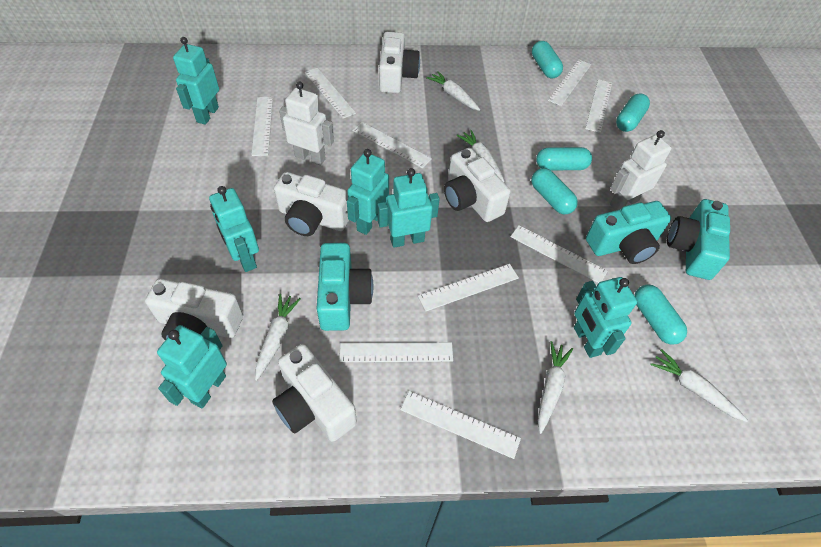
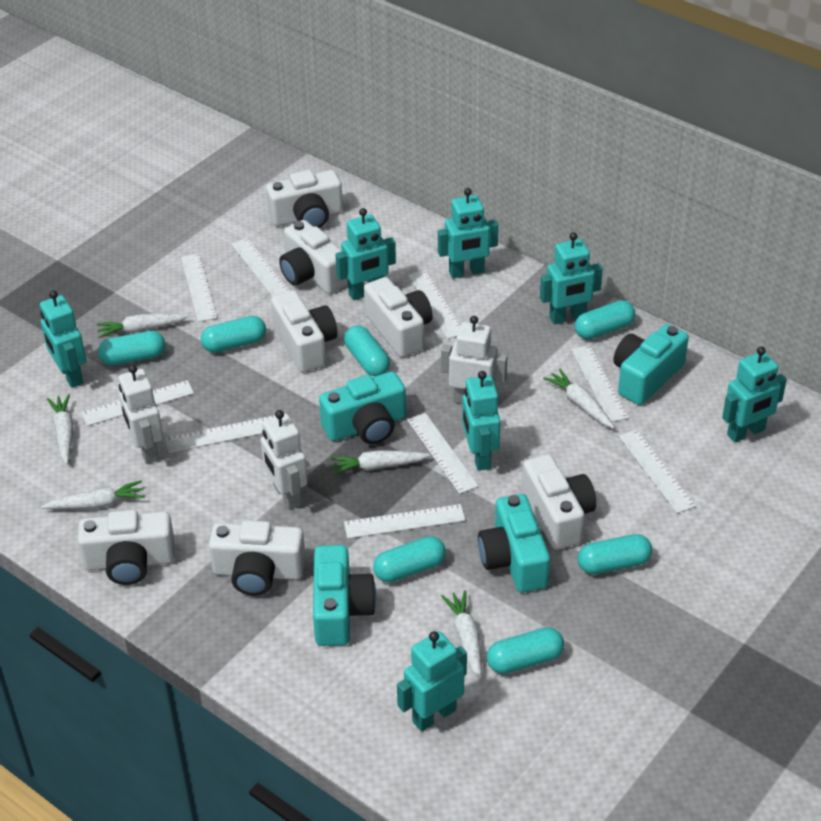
turquoise camera: 3 -> 4
turquoise capsule: 5 -> 7
turquoise robot: 6 -> 7
white camera: 5 -> 7
white carrot: 5 -> 6
white robot: 2 -> 3

